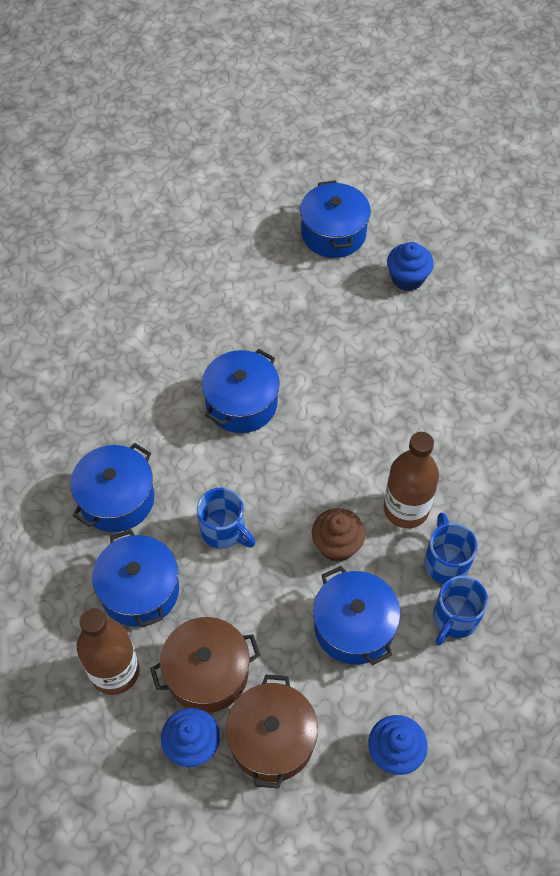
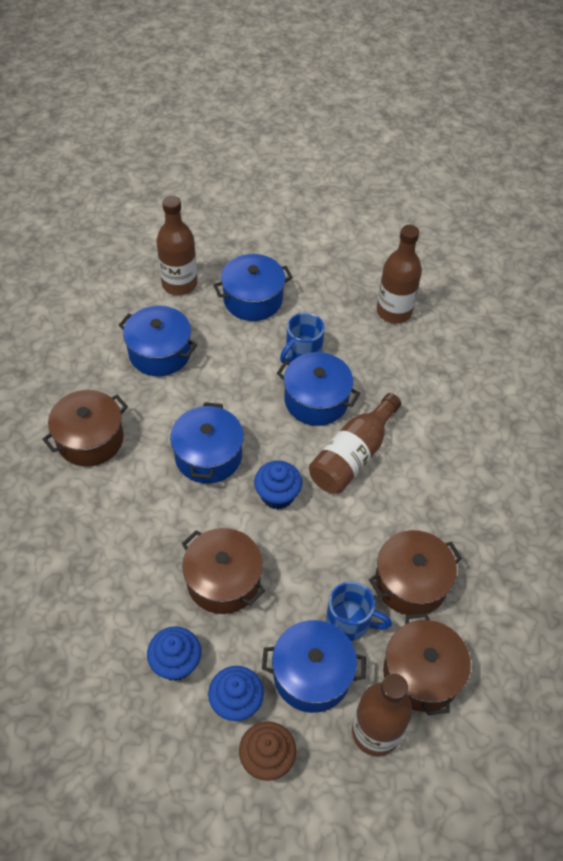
blue mug: 3 -> 2
brown bottle: 2 -> 4
brown pot: 2 -> 4

